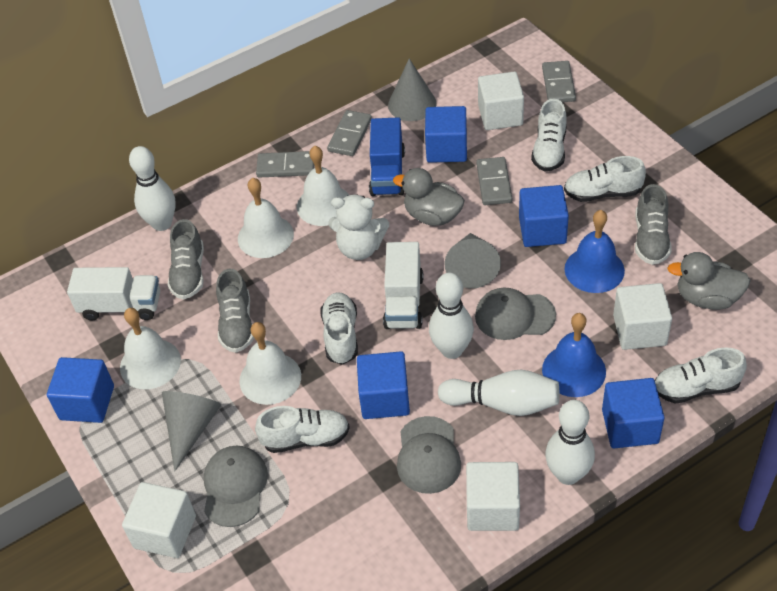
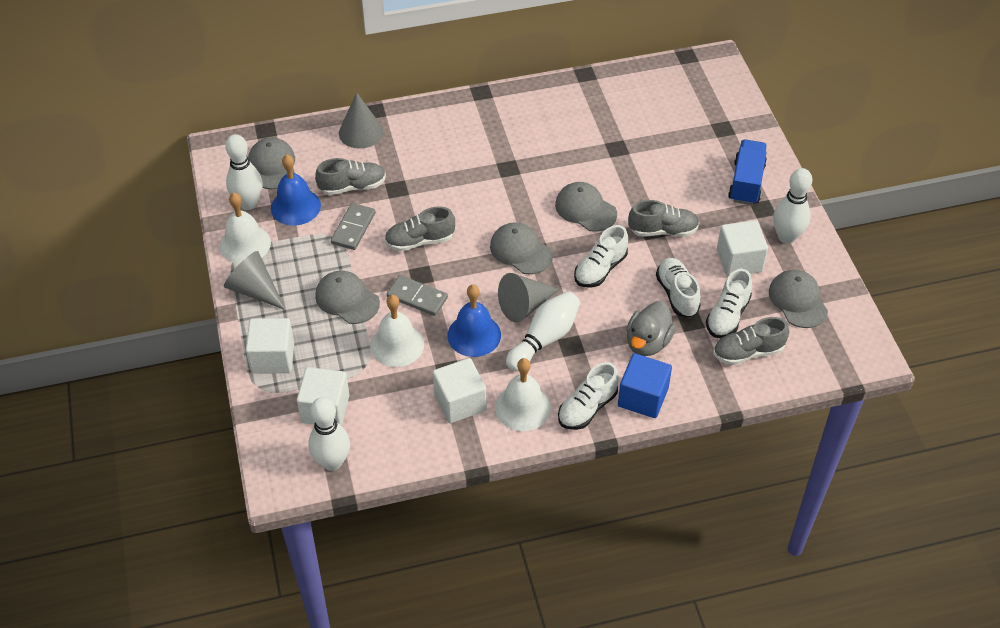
blue cube: 5 -> 1
grey cap: 3 -> 5
grey domino: 4 -> 2
grey duck: 2 -> 1
grey shoe: 3 -> 4
white bell: 4 -> 3
white shoe: 5 -> 4
white teddy bear: 1 -> 0
white truck: 2 -> 0

